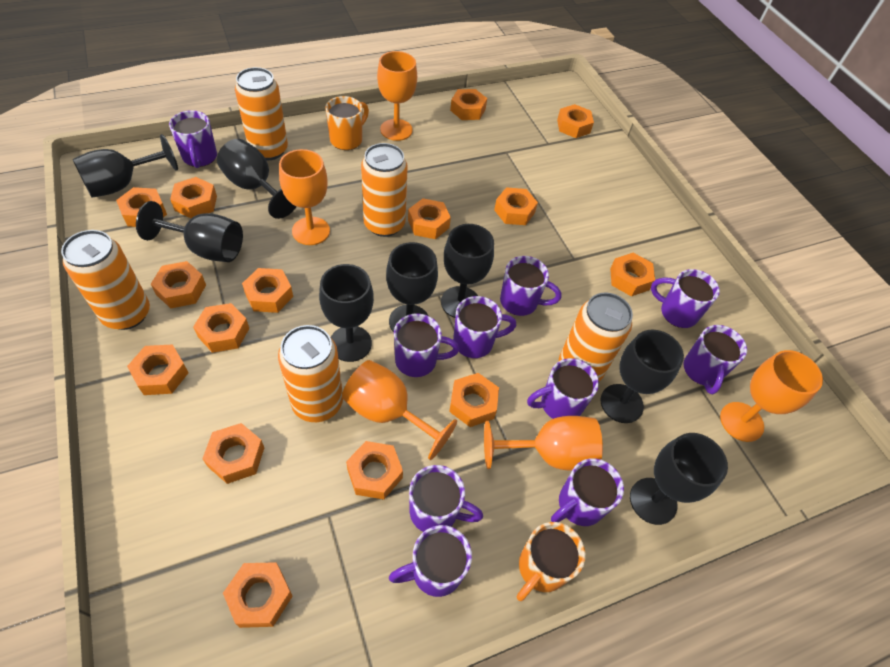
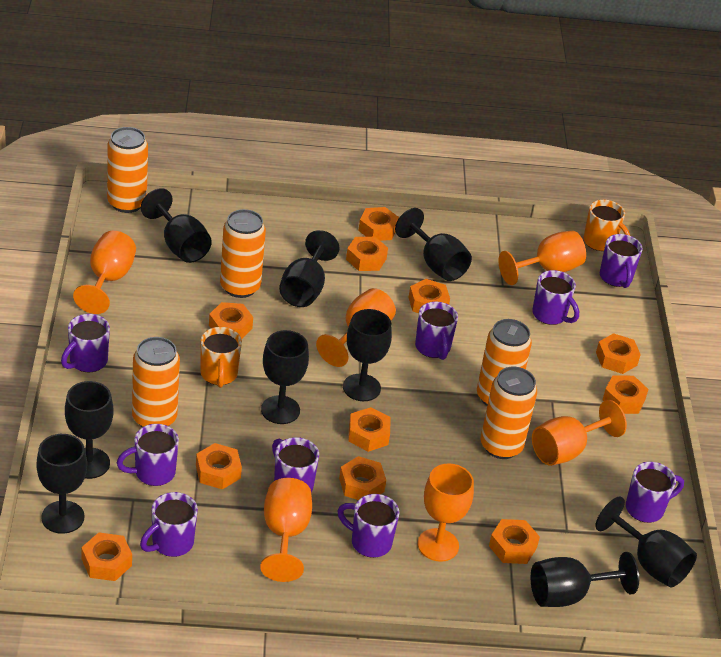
black goblet: 8 -> 9
orange goblet: 5 -> 6
orange nut: 15 -> 11
purple mug: 10 -> 9

